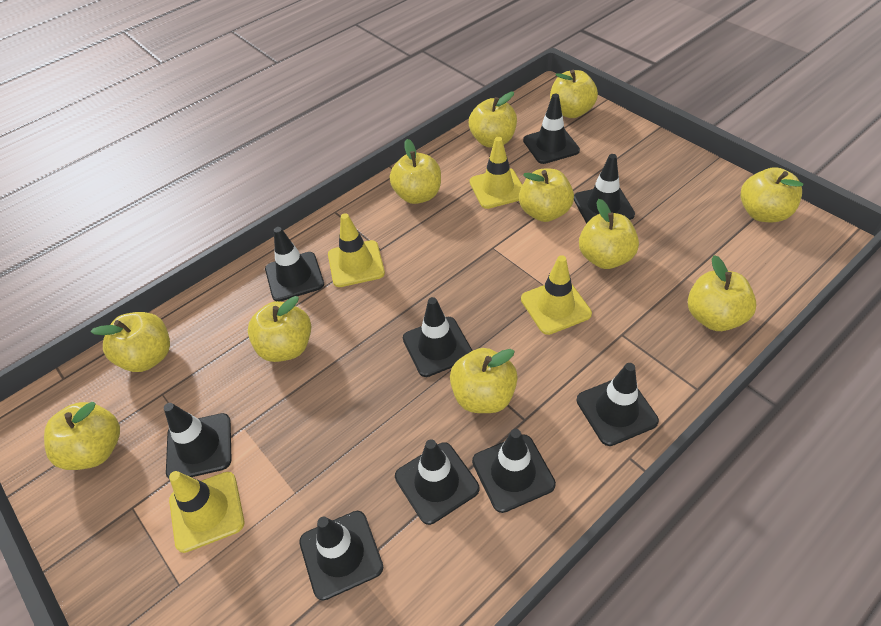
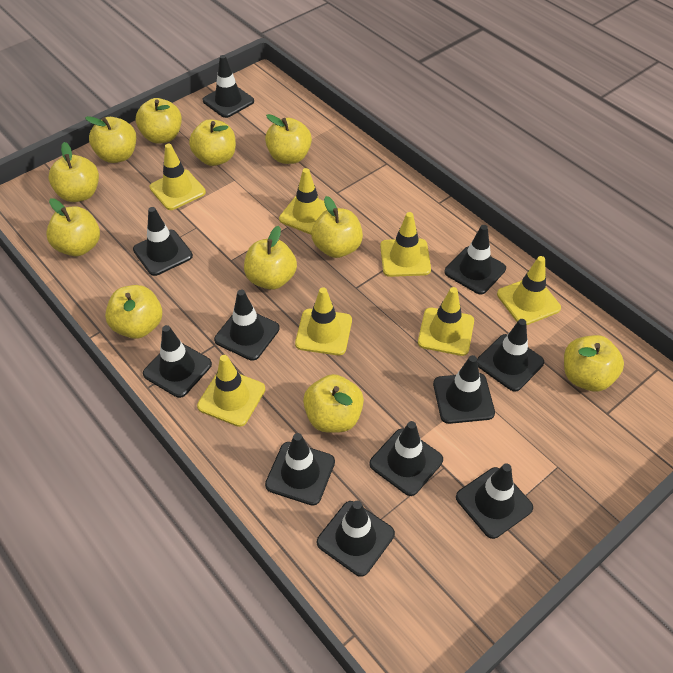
black traffic cone: 9 -> 11
yellow traffic cone: 4 -> 7

